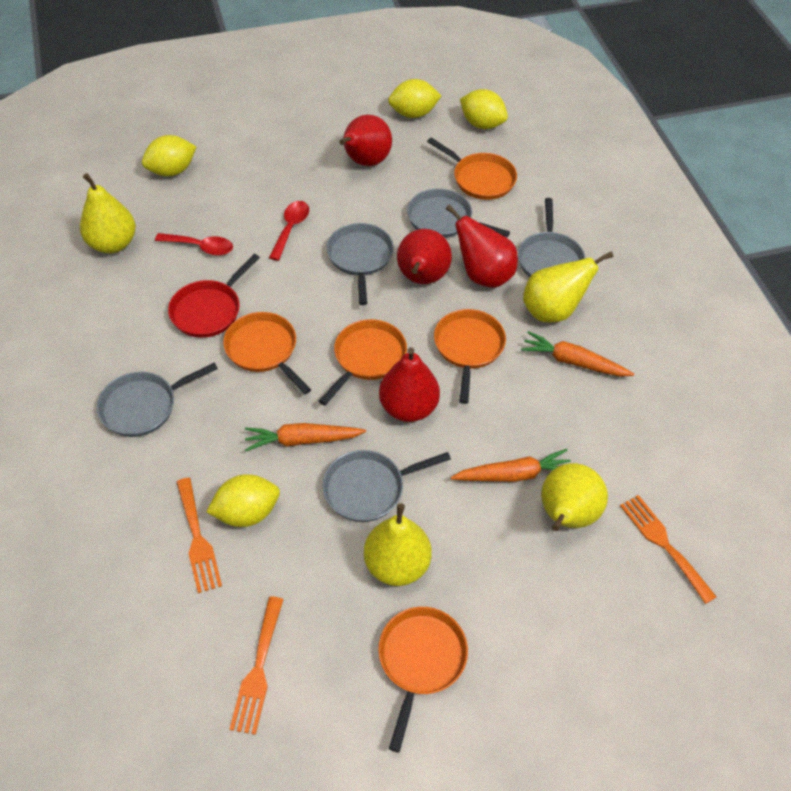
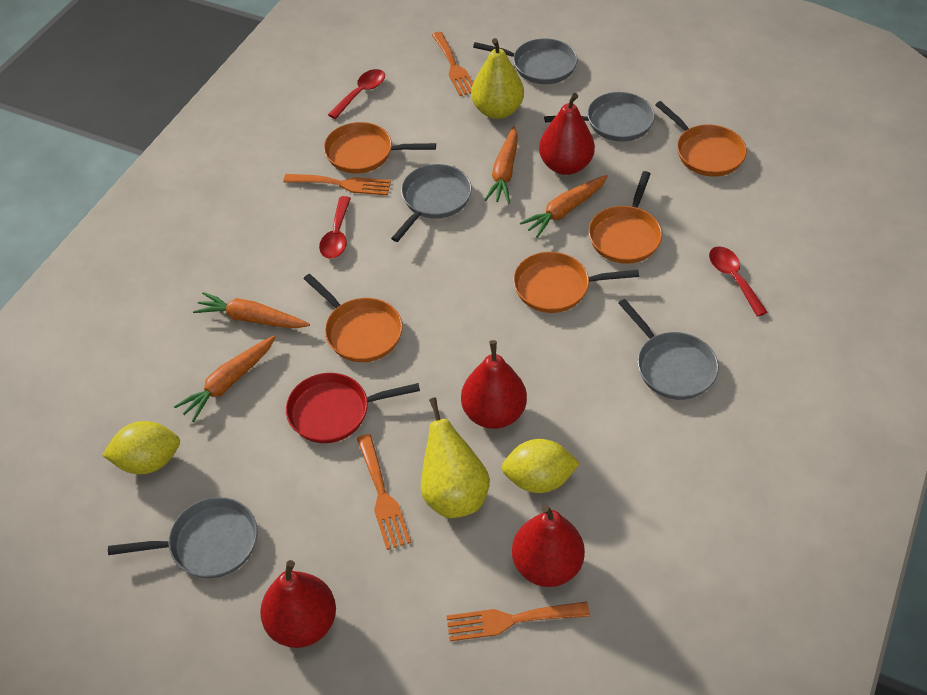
orange carrot: 3 -> 4
orange fork: 3 -> 4
red spoon: 2 -> 3
yellow lemon: 4 -> 2
yellow pear: 4 -> 2

